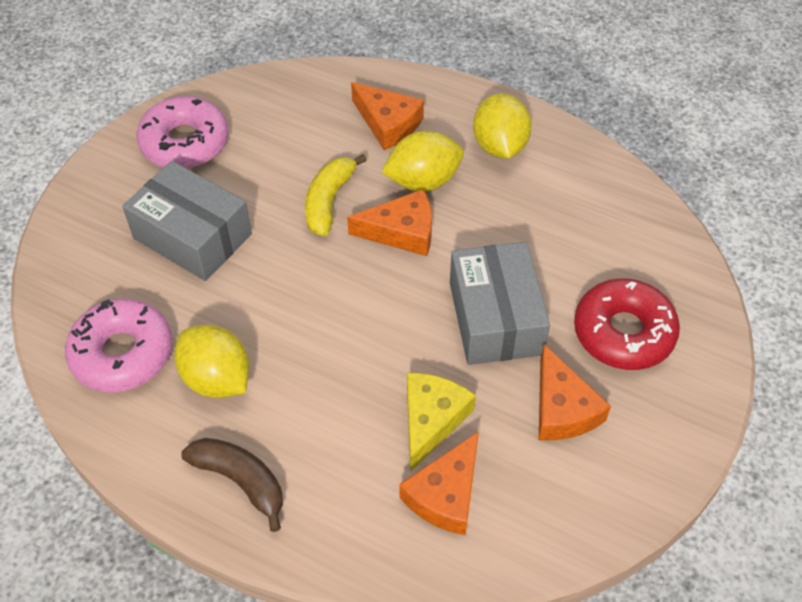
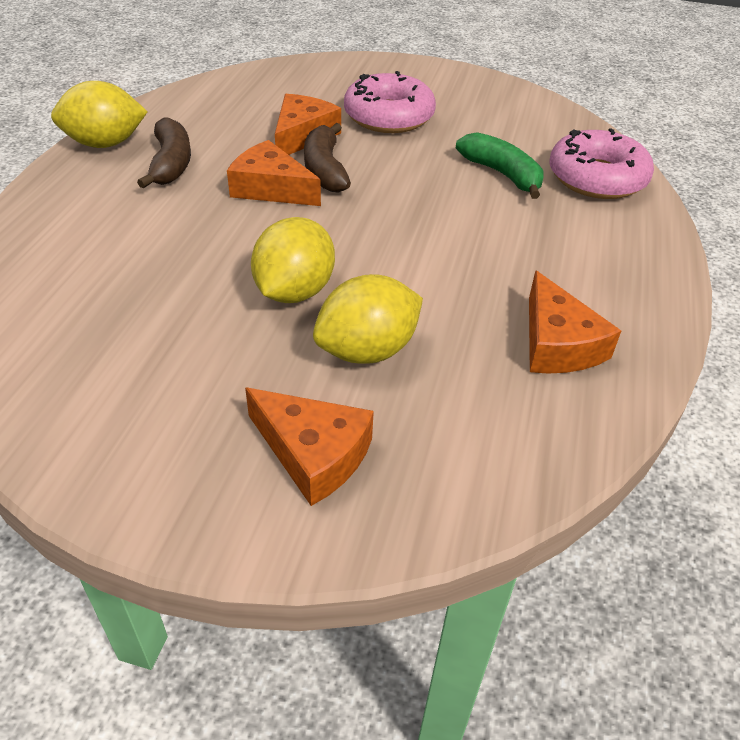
brown banana: 1 -> 2
green banana: 0 -> 1
grey box: 2 -> 0
red donut: 1 -> 0
yellow banana: 1 -> 0
yellow cheese: 1 -> 0

